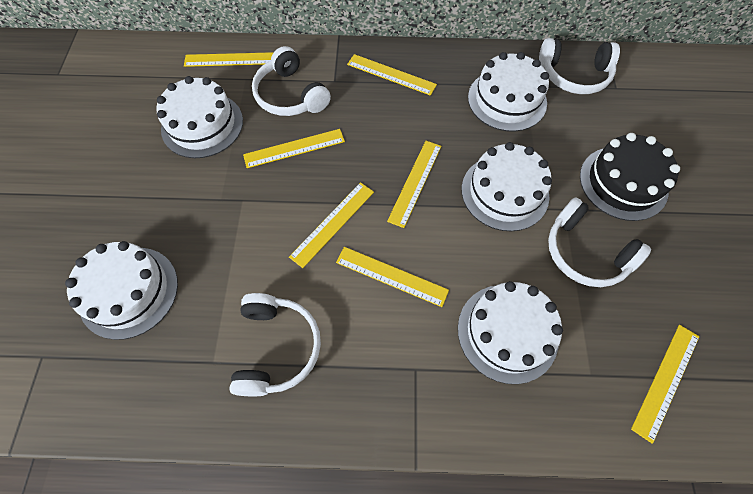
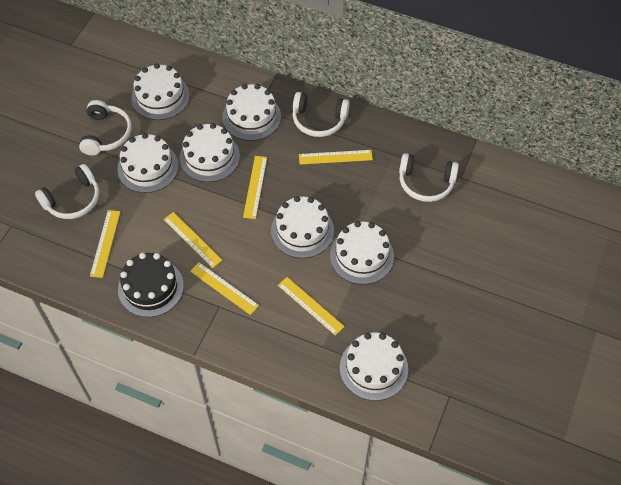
white cake: 5 -> 7
yellow ruler: 7 -> 6

